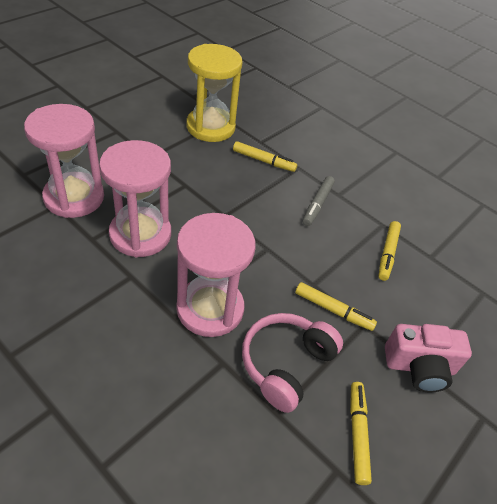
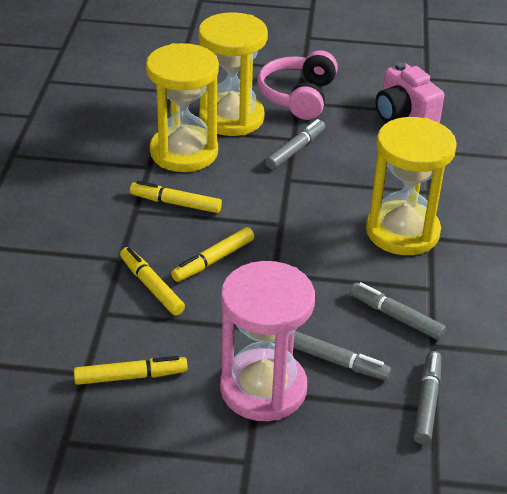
grey marker: 1 -> 4
pink hourglass: 3 -> 1
yellow hourglass: 1 -> 3

